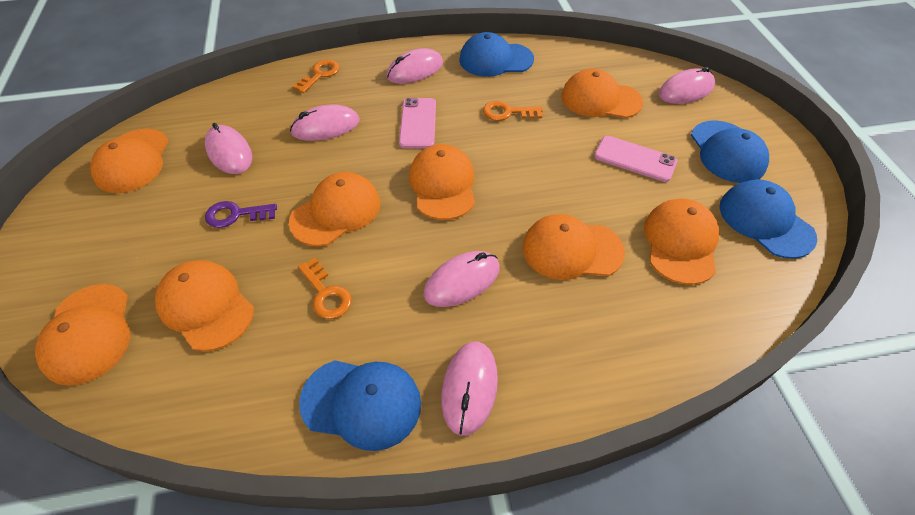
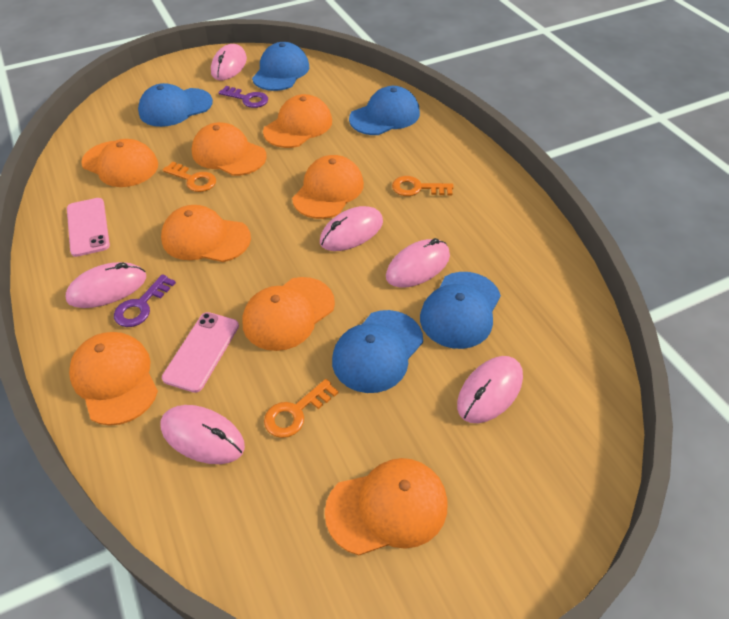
blue cap: 4 -> 5
purple key: 1 -> 2

